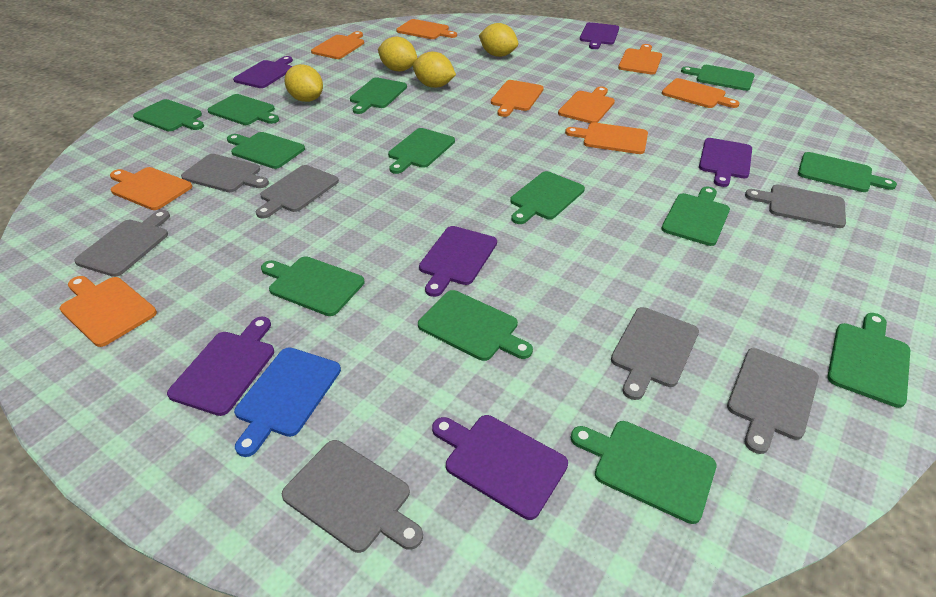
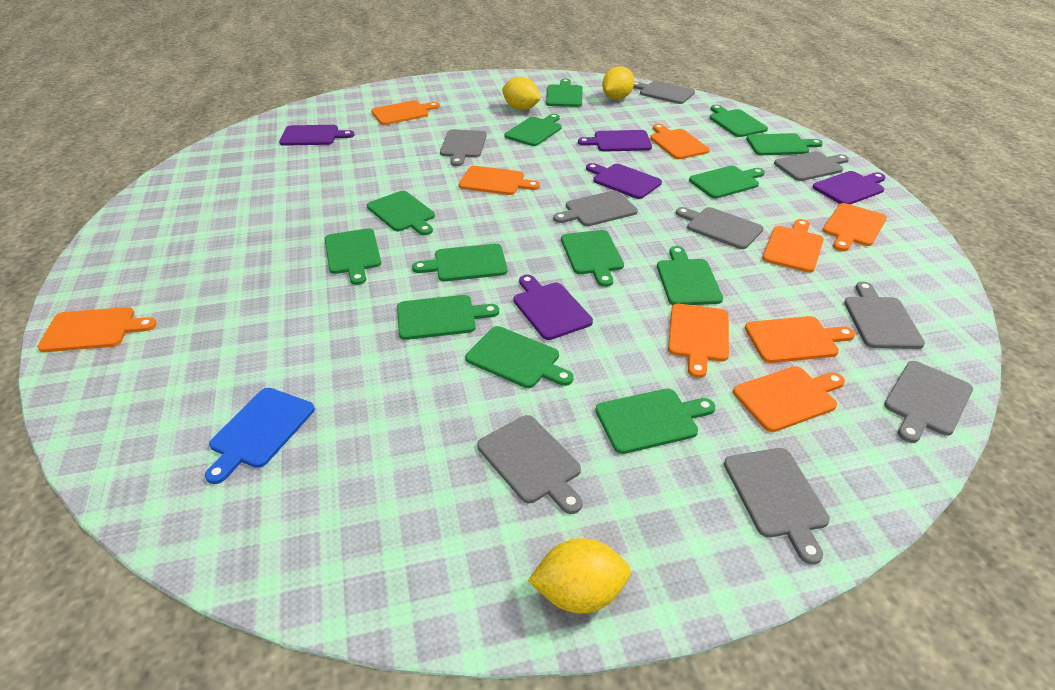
grey cutting board: 7 -> 9
purple cutting board: 6 -> 5
yellow lemon: 4 -> 3

